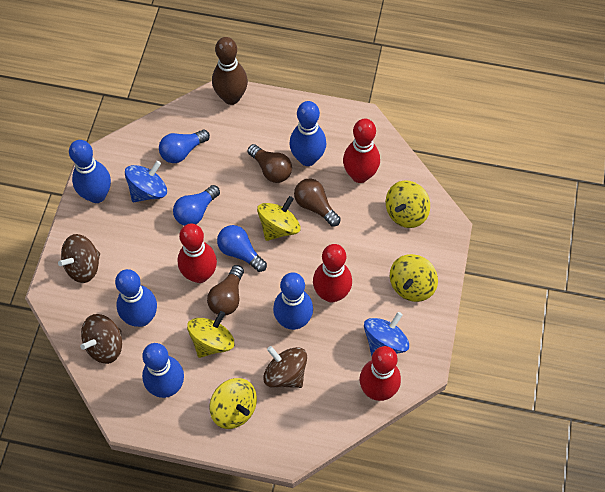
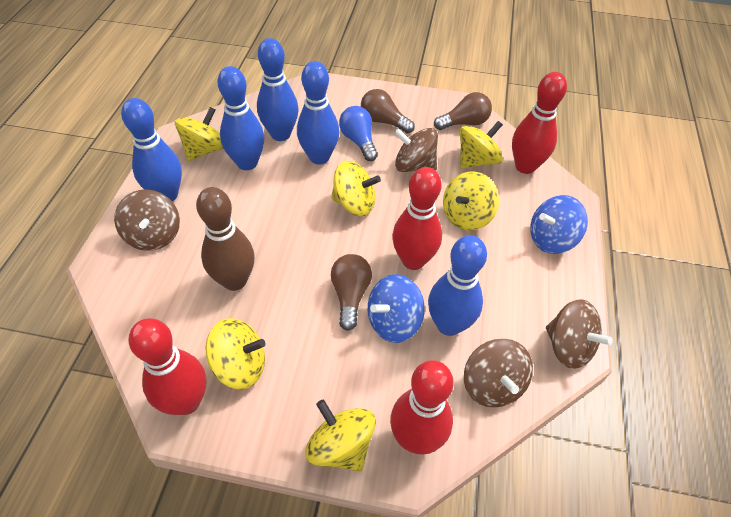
blue light bulb: 3 -> 1
brown spinning top: 3 -> 4
yellow spinning top: 5 -> 6

